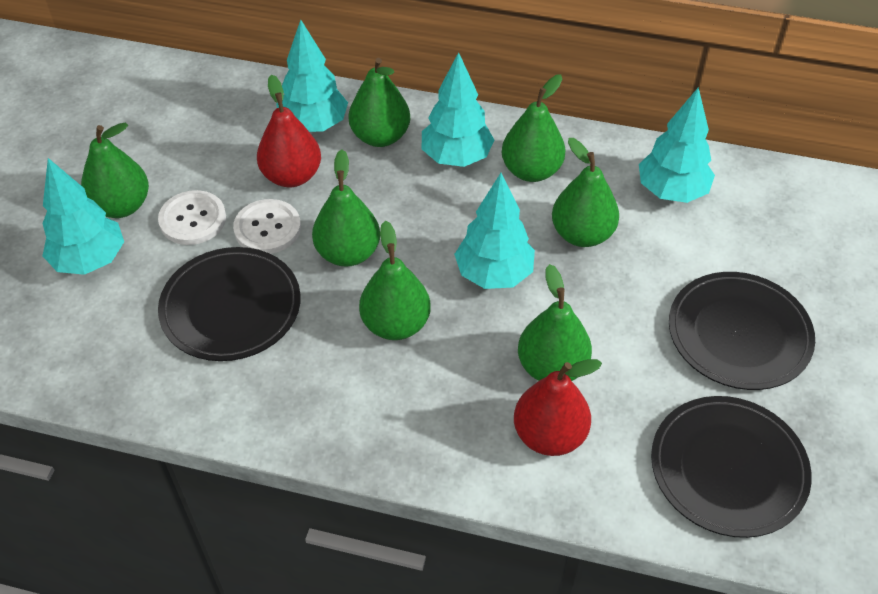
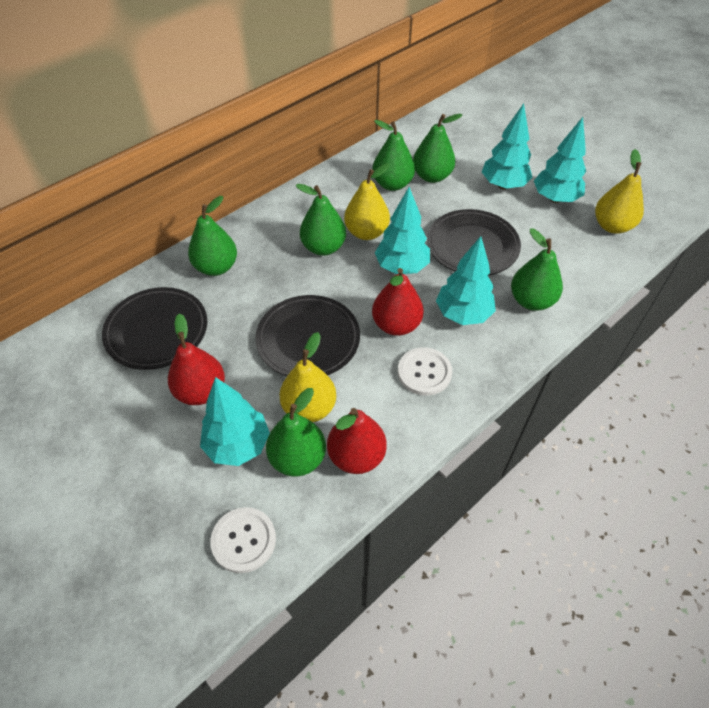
green pear: 7 -> 6
red pear: 2 -> 3
yellow pear: 0 -> 3

